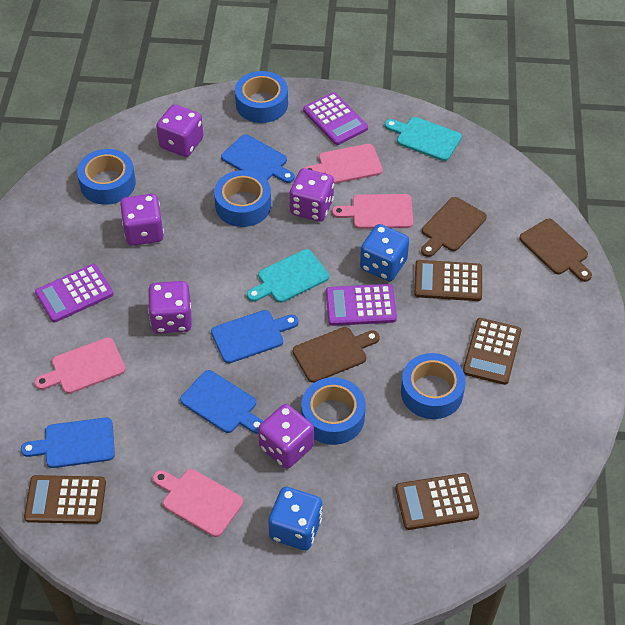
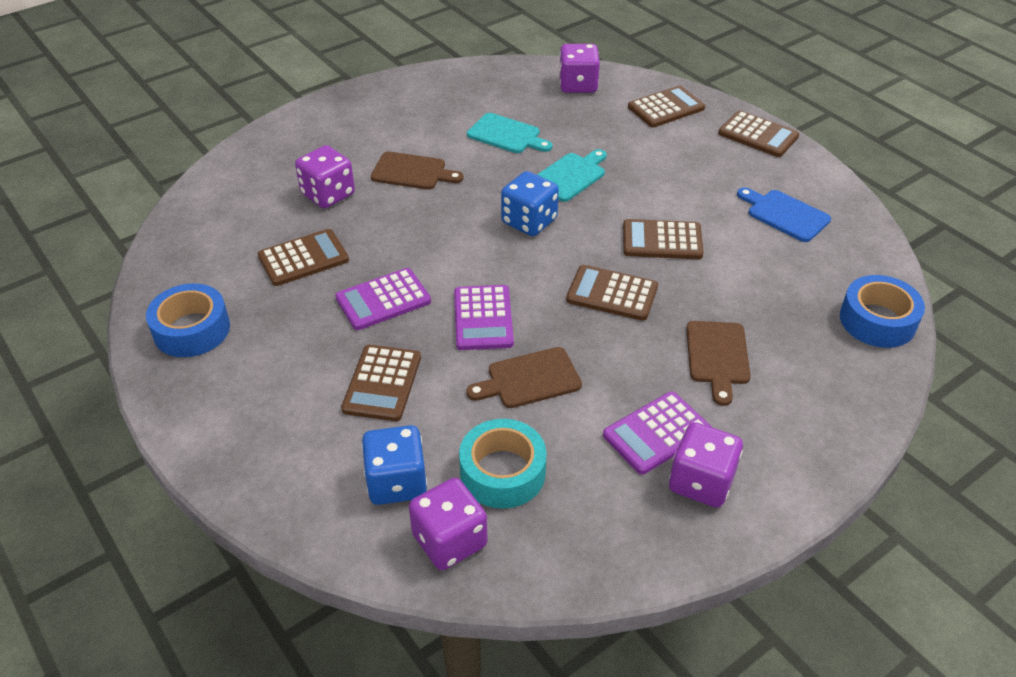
blue cutting board: 4 -> 1
blue tape: 5 -> 2
brown calculator: 4 -> 6
pink cutting board: 4 -> 0
purple dice: 5 -> 4
turquoise tape: 0 -> 1

